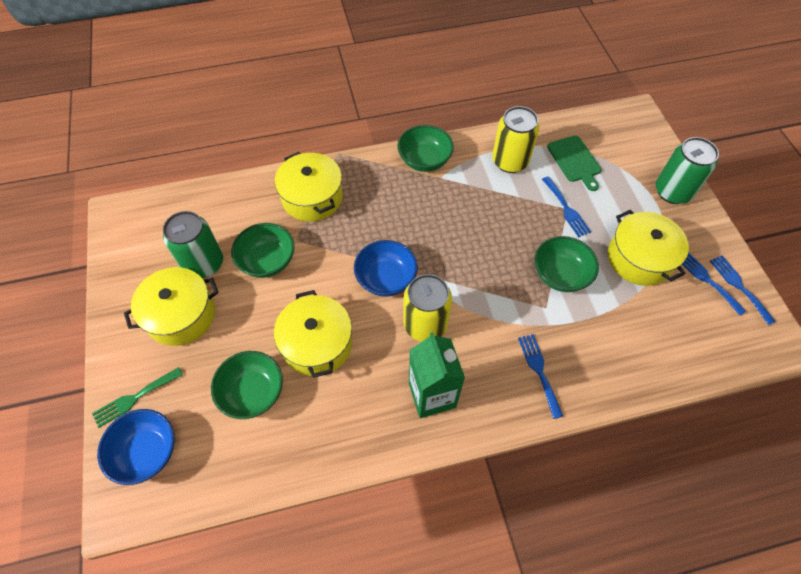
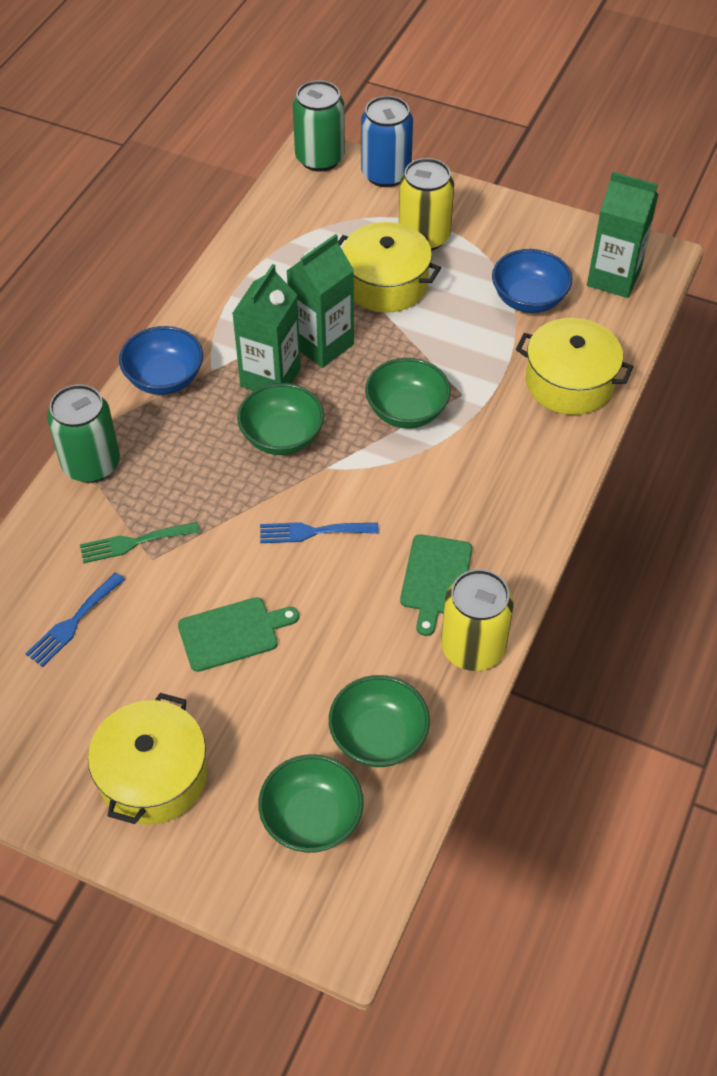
blue can: 0 -> 1
blue fork: 4 -> 2
green carton: 1 -> 3
green cutting board: 1 -> 2
yellow pot: 4 -> 3

